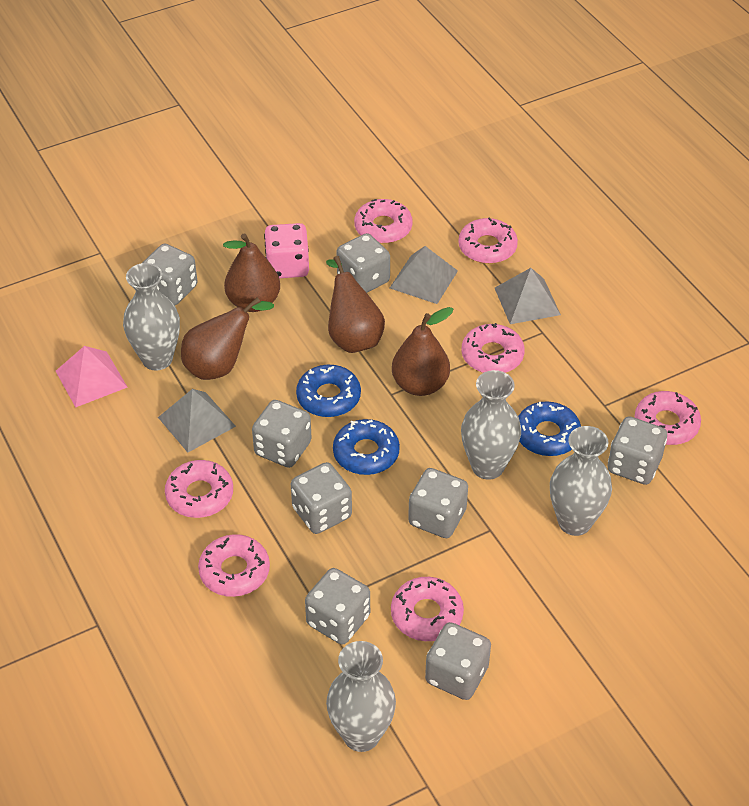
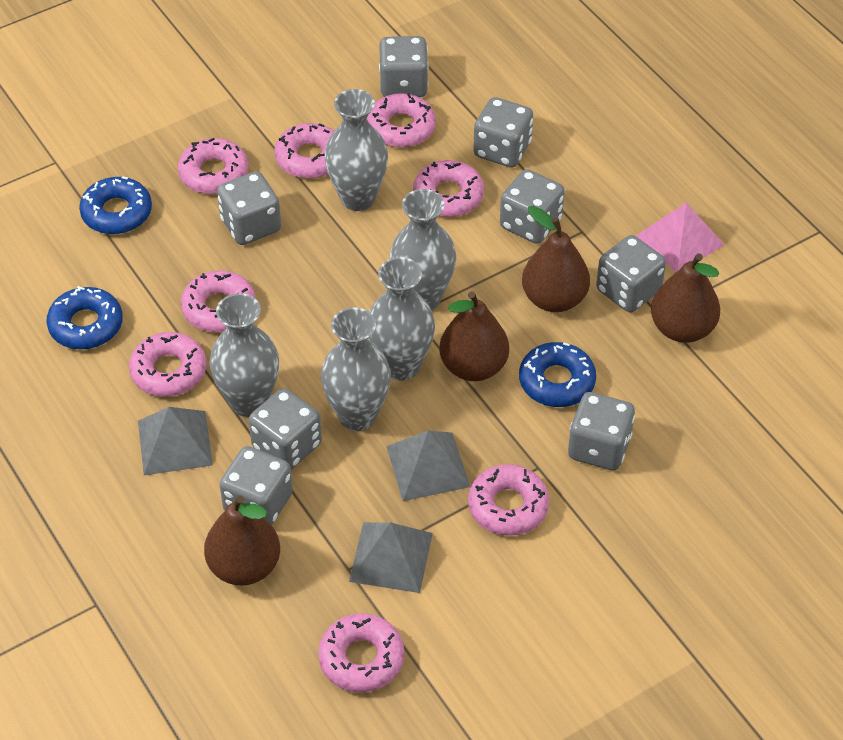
grey vase: 4 -> 5
pink dice: 1 -> 0
pink donut: 7 -> 8

